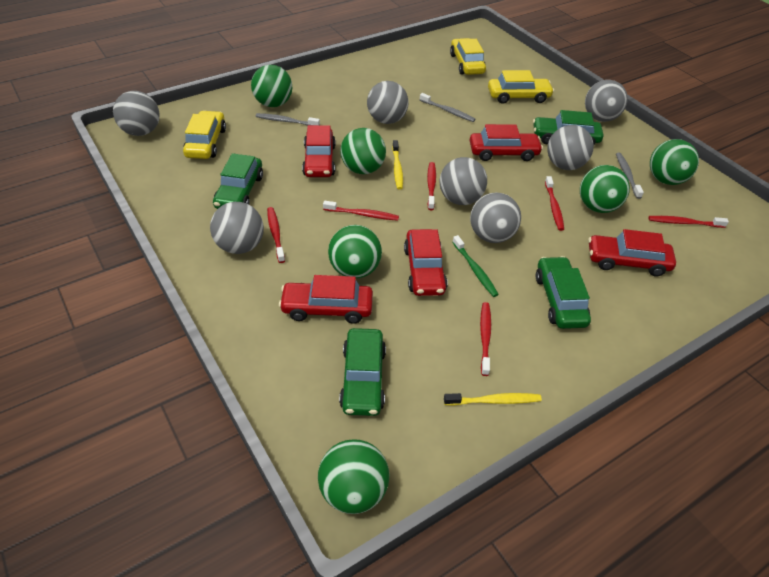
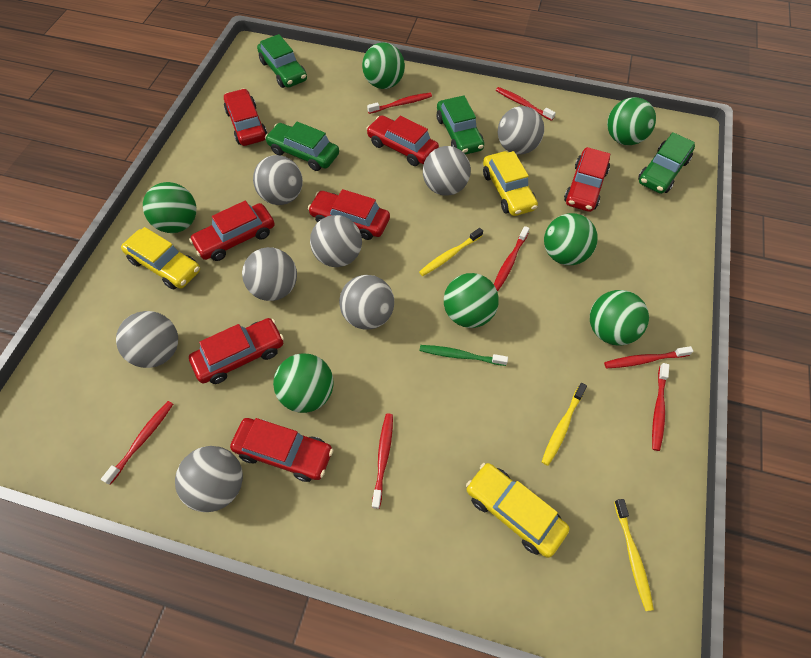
green ball: 6 -> 7
grey ball: 7 -> 8
grey toothbrush: 3 -> 0
red car: 5 -> 7
red toothbrush: 6 -> 7
yellow toothbrush: 2 -> 3

